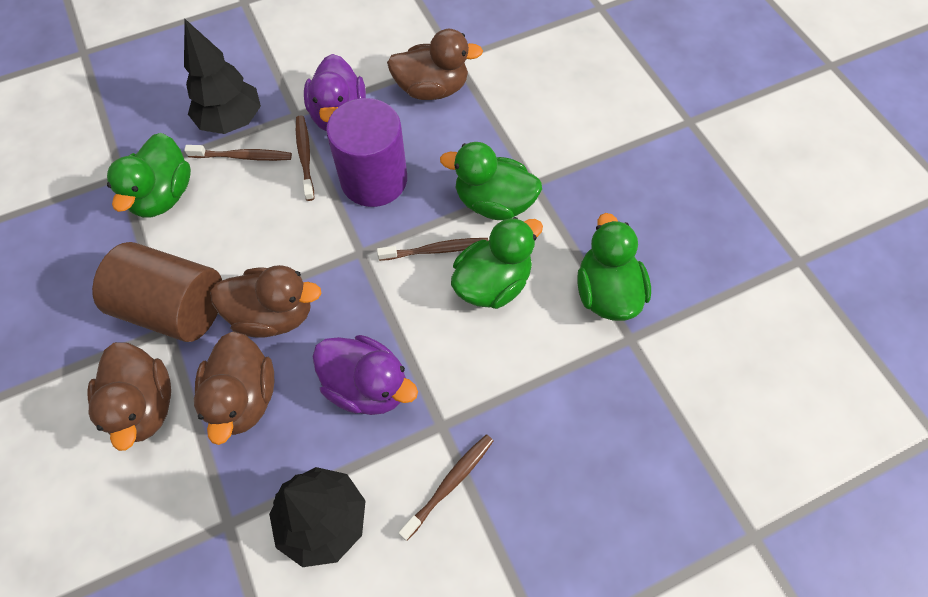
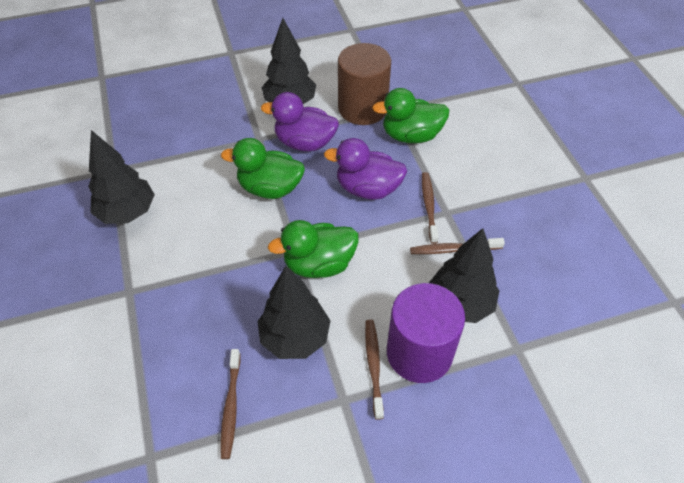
black tree: 2 -> 4
brown duck: 4 -> 0
green duck: 4 -> 3

